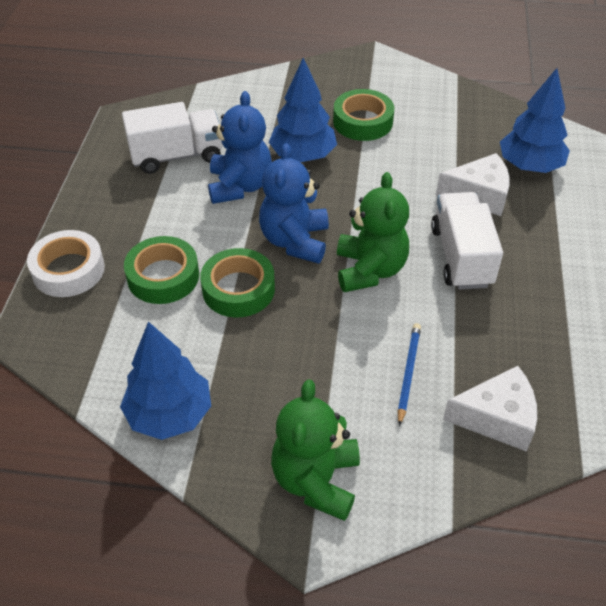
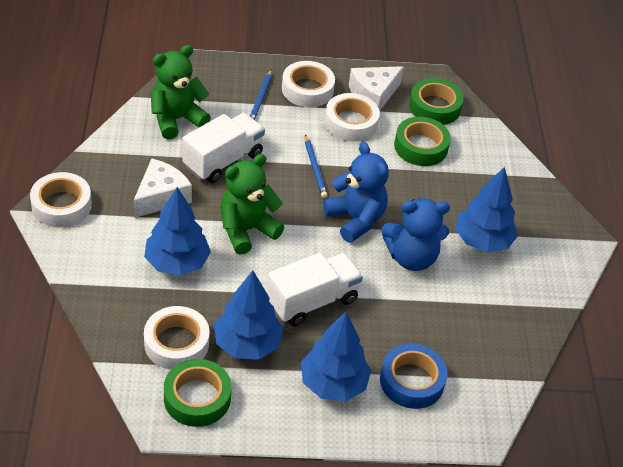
blue pencil: 1 -> 2
blue tape: 0 -> 1
blue tree: 3 -> 4
white tape: 1 -> 4

